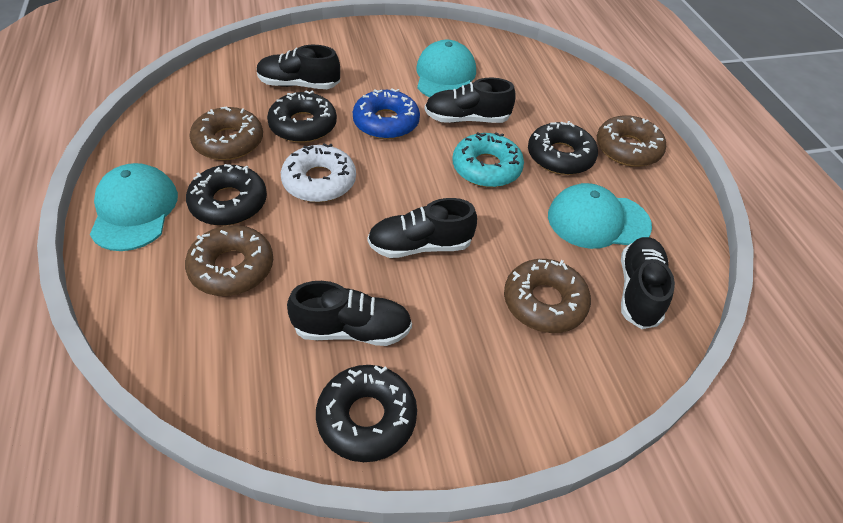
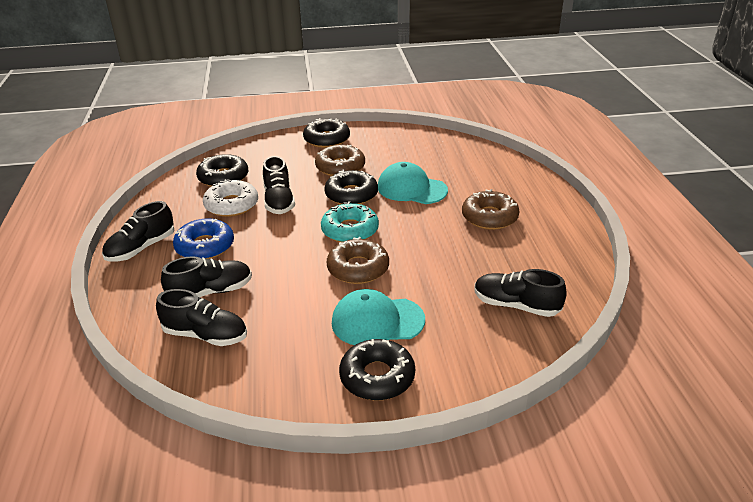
brown donut: 4 -> 3
turquoise cap: 3 -> 2

